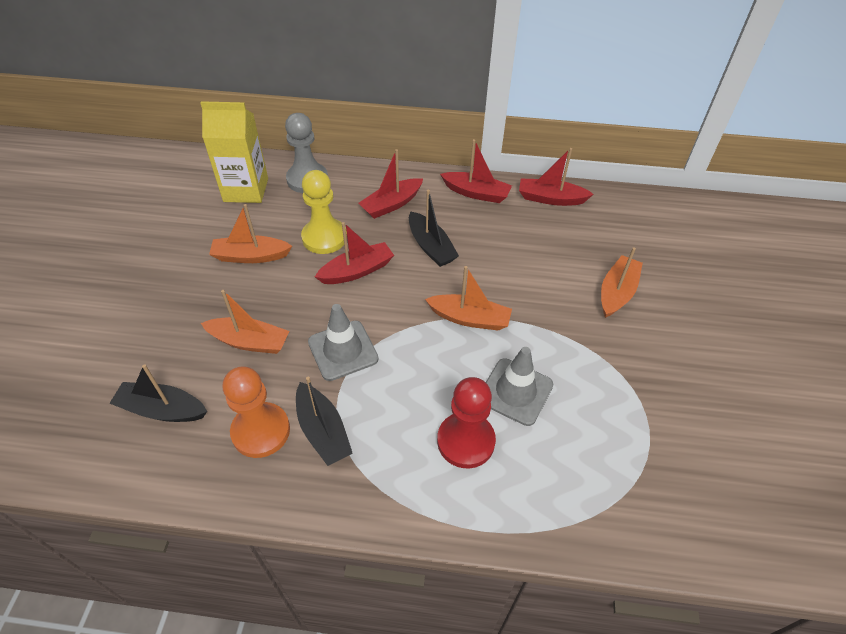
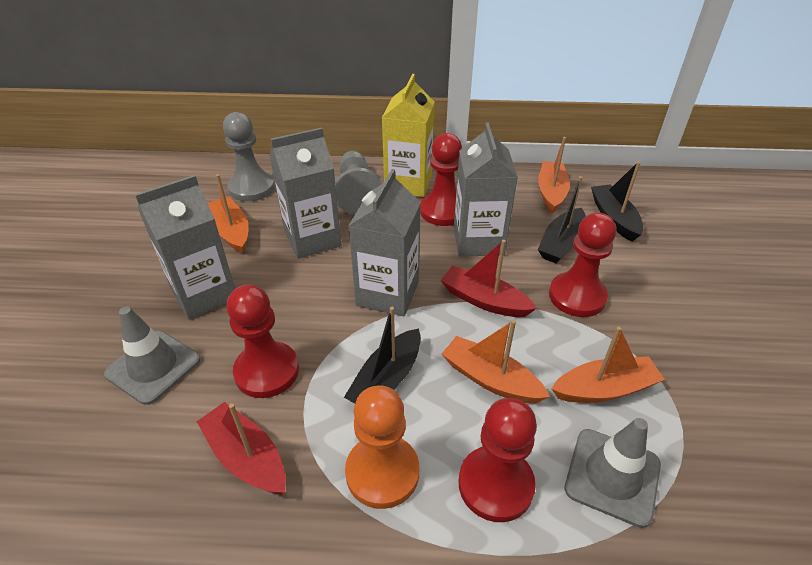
grey carton: 0 -> 4
grey pawn: 1 -> 2
red boat: 4 -> 2
red pawn: 1 -> 4
yellow pawn: 1 -> 0

